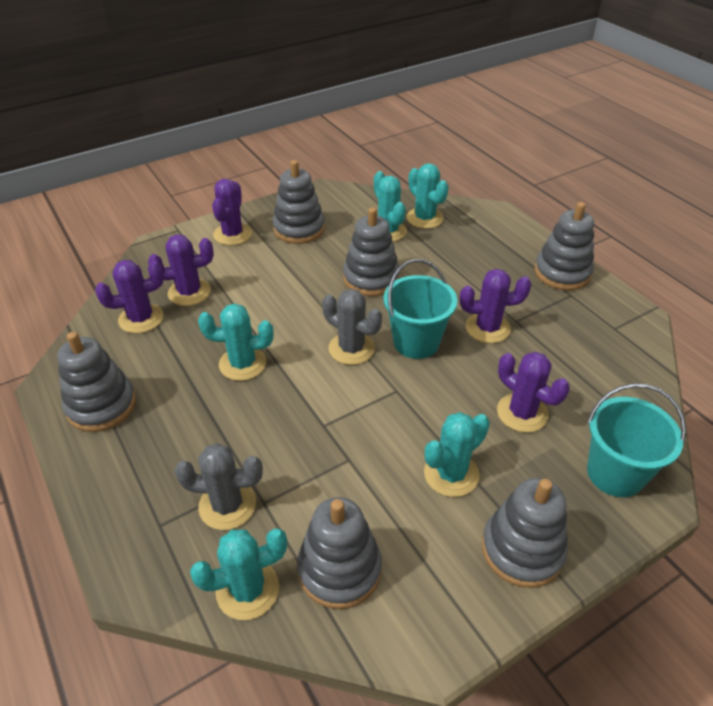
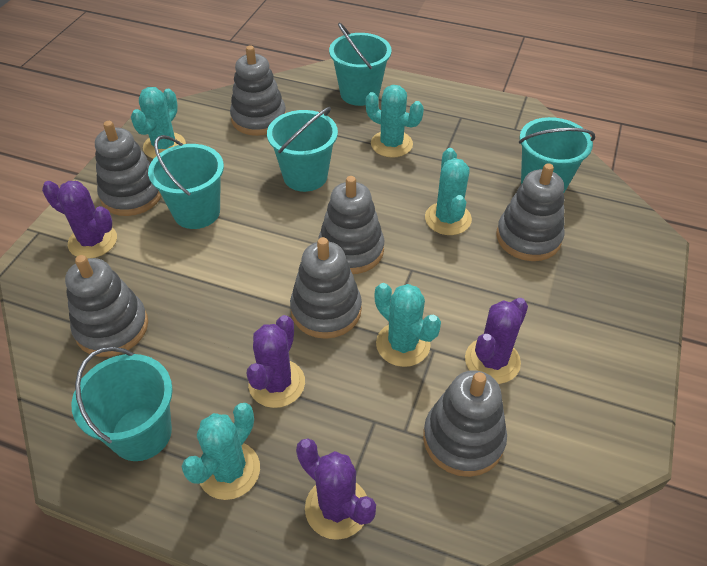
grey cactus: 2 -> 0
grey stacking toy: 6 -> 7
purple cactus: 5 -> 4
turquoise bucket: 2 -> 5

